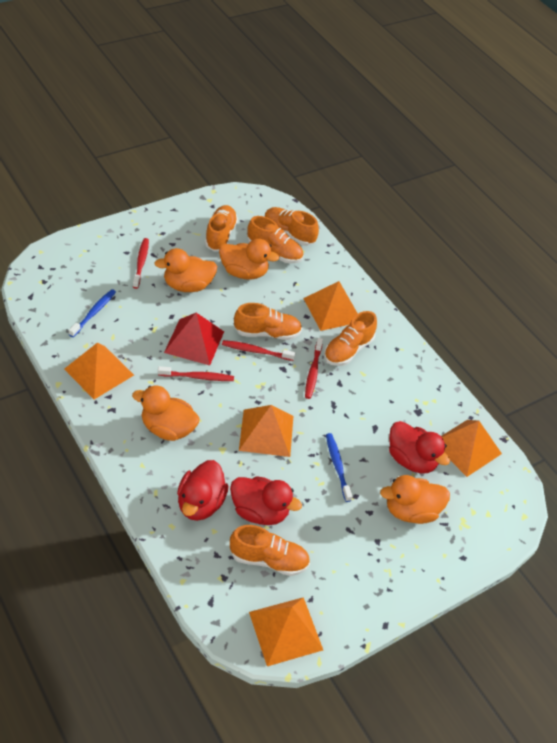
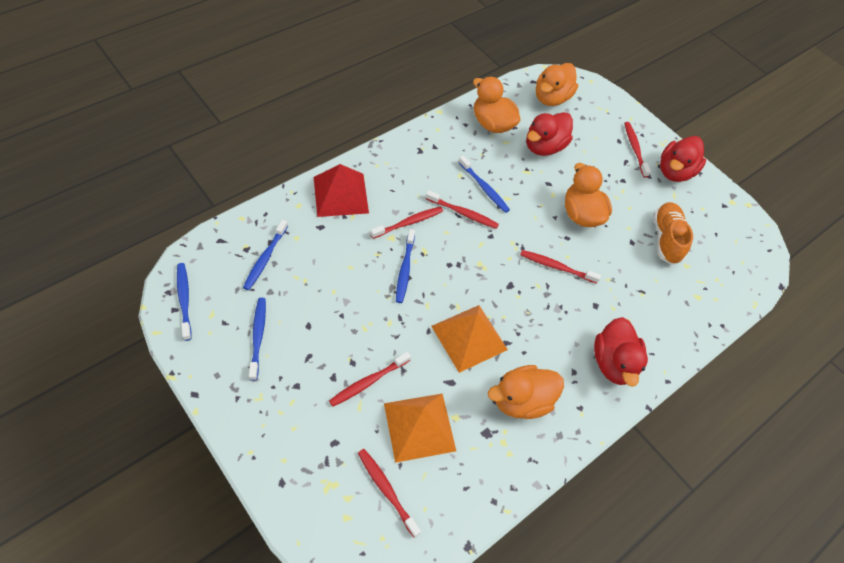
blue toothbrush: 2 -> 5
orange pyramid: 5 -> 2
orange shoe: 6 -> 1
red toothbrush: 4 -> 6

